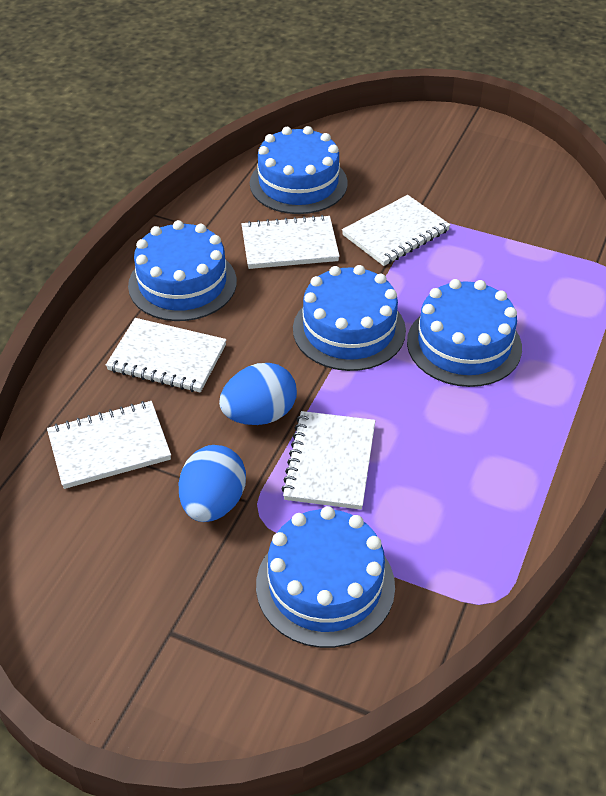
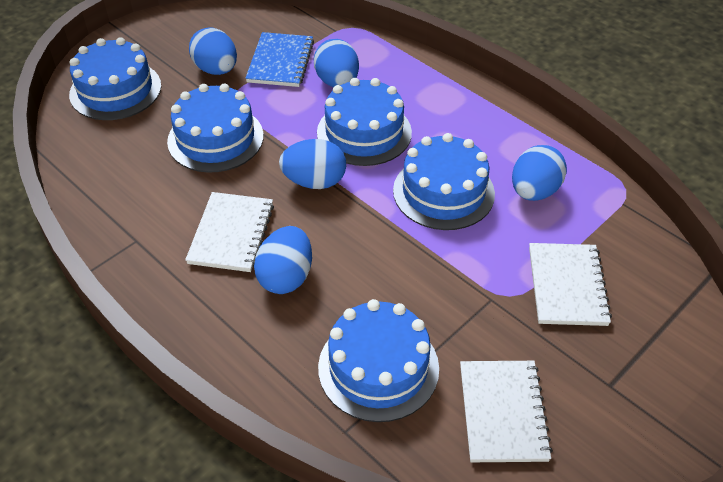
blue egg: 2 -> 5
blue notebook: 0 -> 1
white notebook: 5 -> 3

